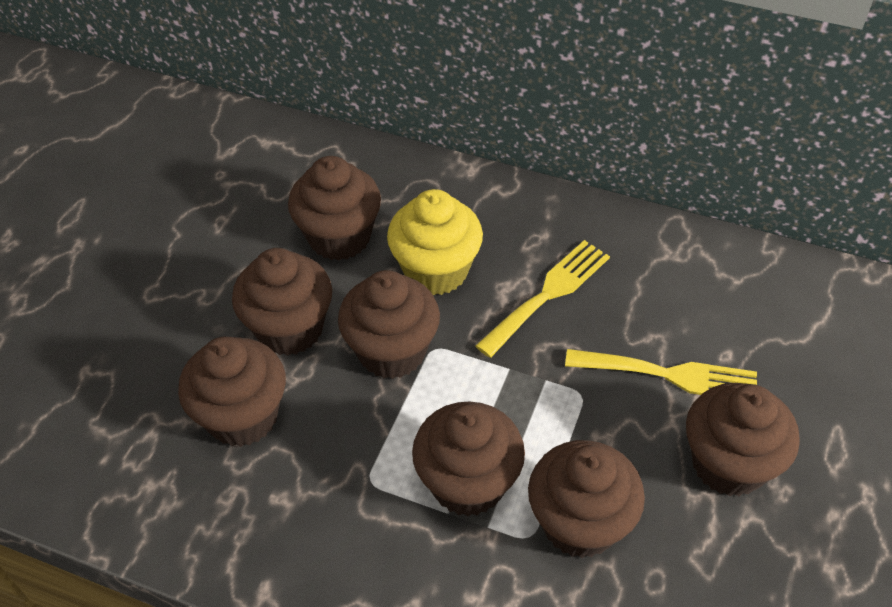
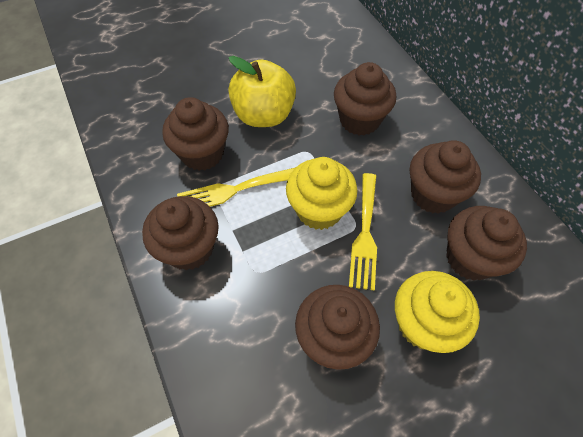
brown cupcake: 7 -> 6
yellow apple: 0 -> 1
yellow cupcake: 1 -> 2

